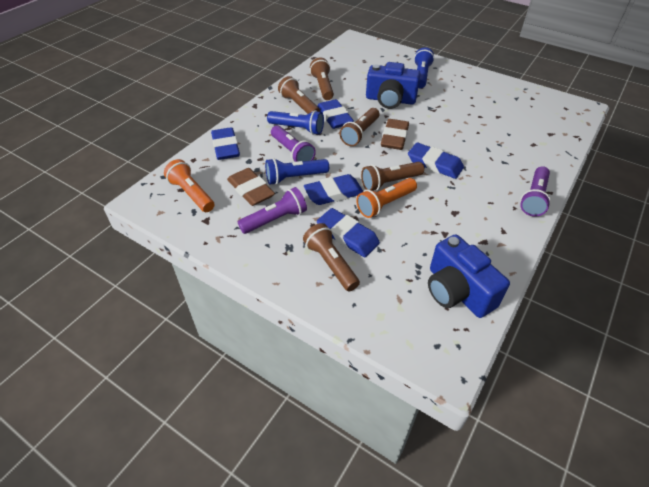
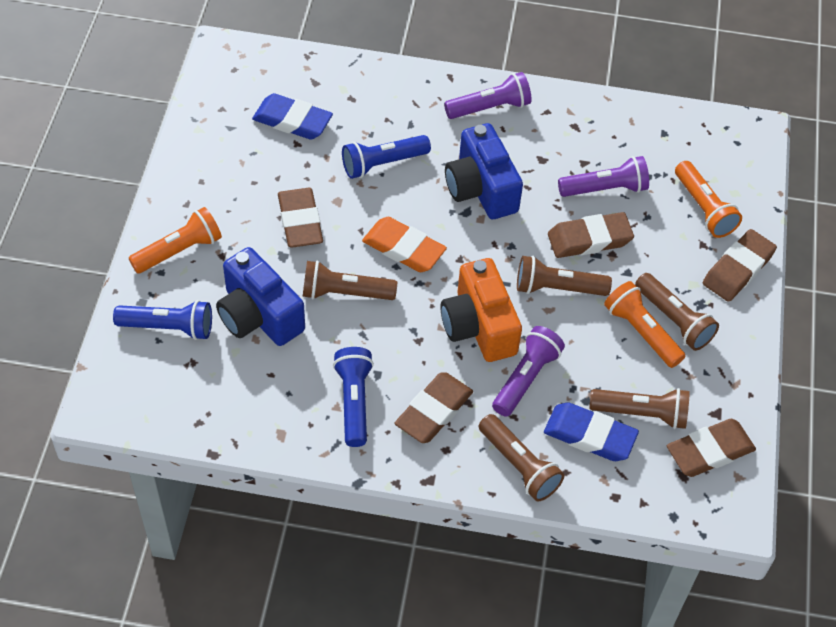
blue eraser: 5 -> 2
brown eraser: 2 -> 5
orange camera: 0 -> 1
orange eraser: 0 -> 1
orange flashlight: 2 -> 3

